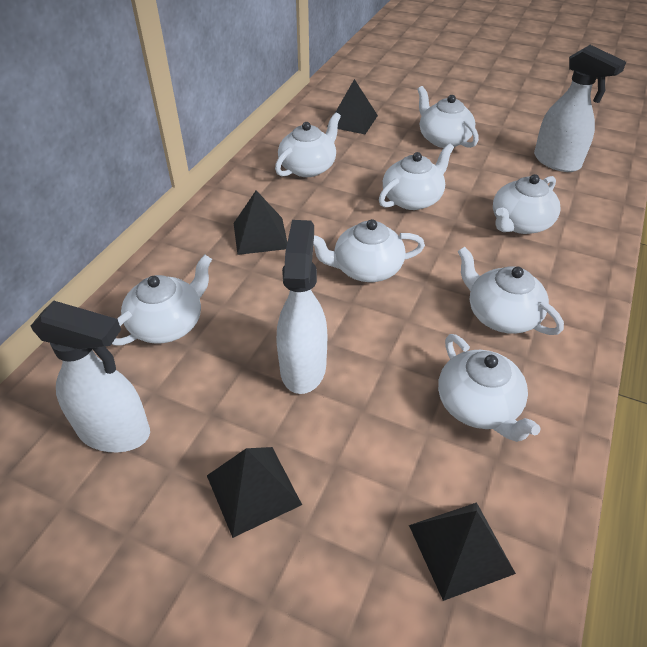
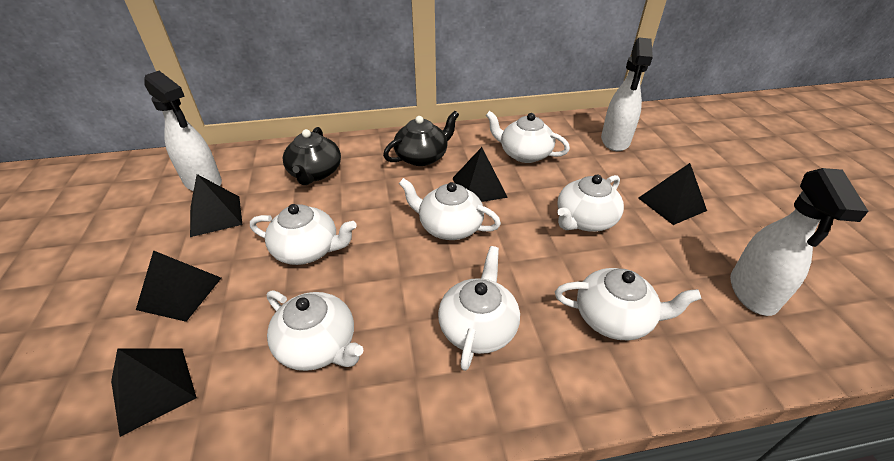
black pyramid: 4 -> 5
black teapot: 0 -> 2
white teapot: 8 -> 7

